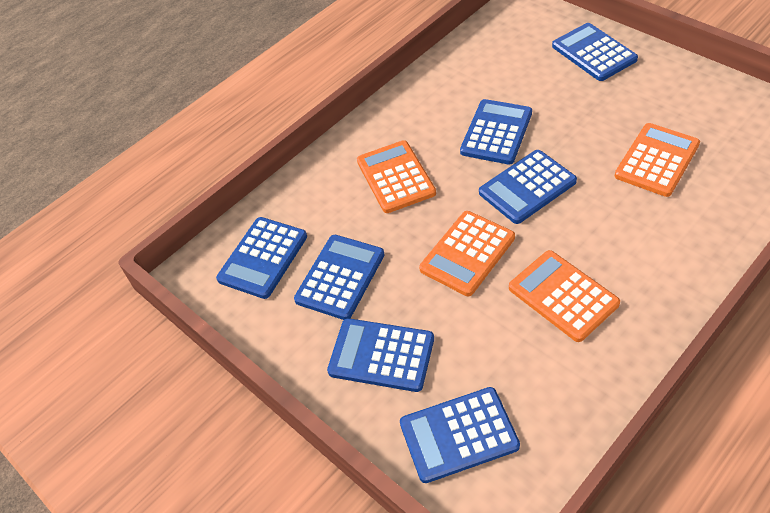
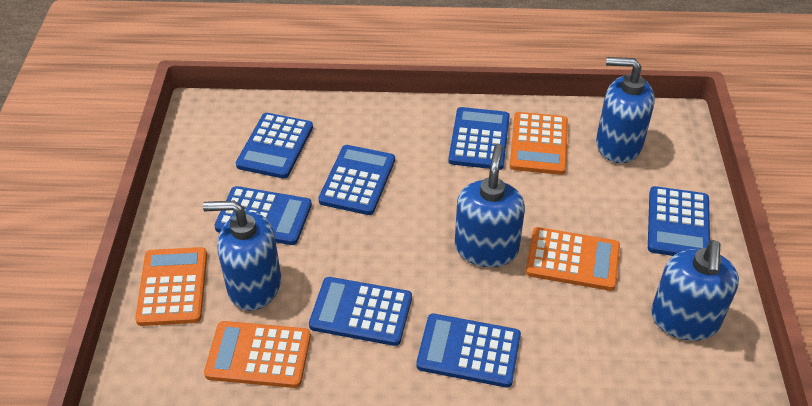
blue soap dispenser: 0 -> 4

